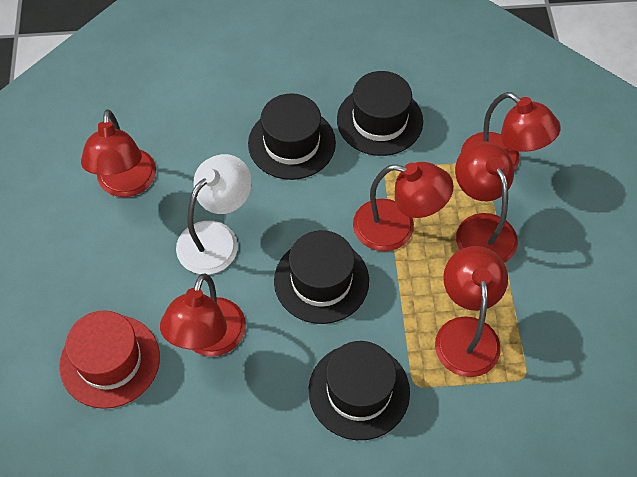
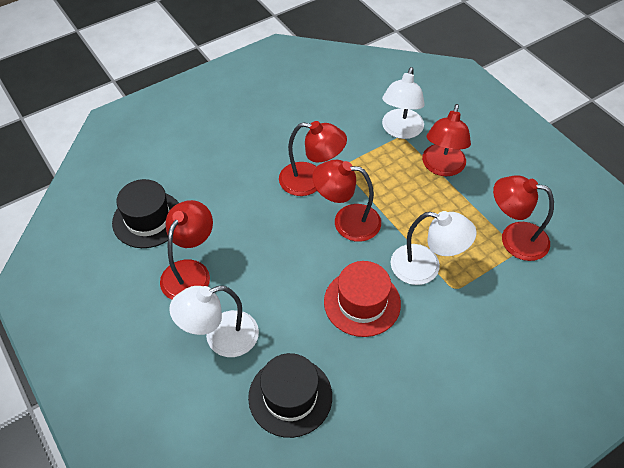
black hat: 4 -> 2
red lamp: 6 -> 5
white lamp: 1 -> 3

